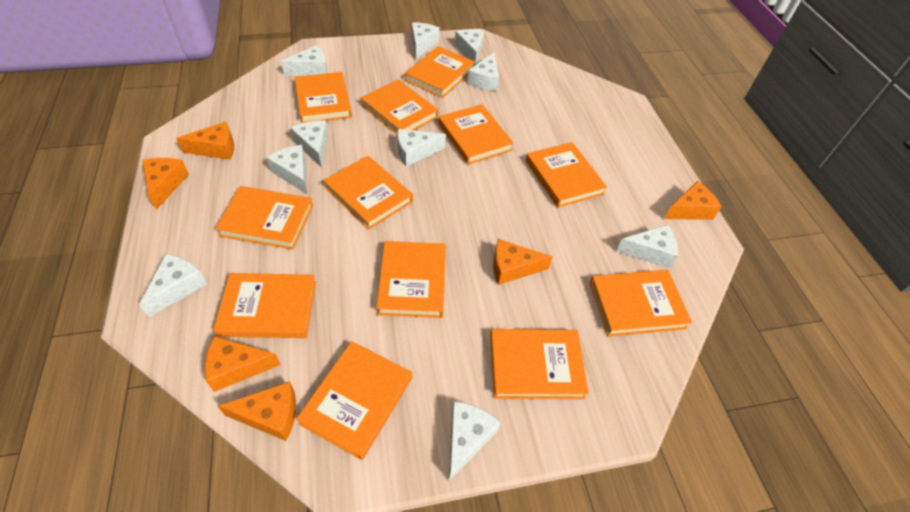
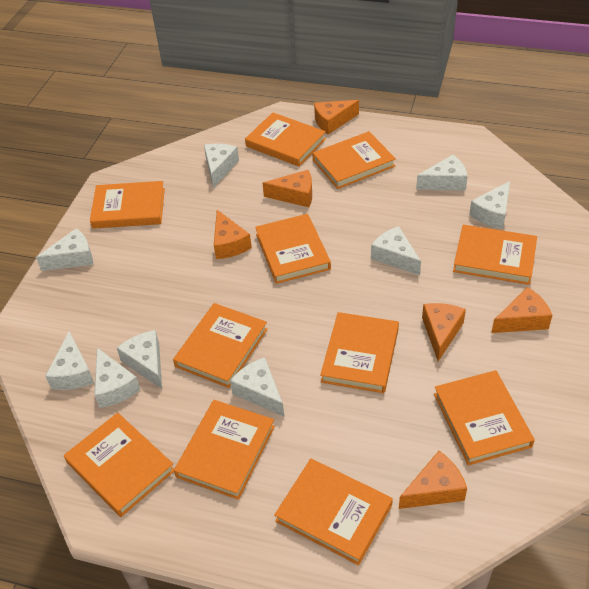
orange book: 12 -> 11
white cheese: 10 -> 9

